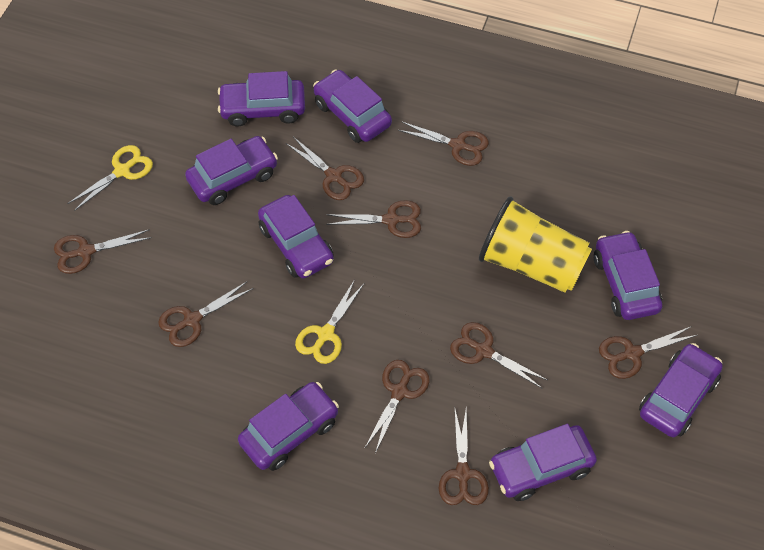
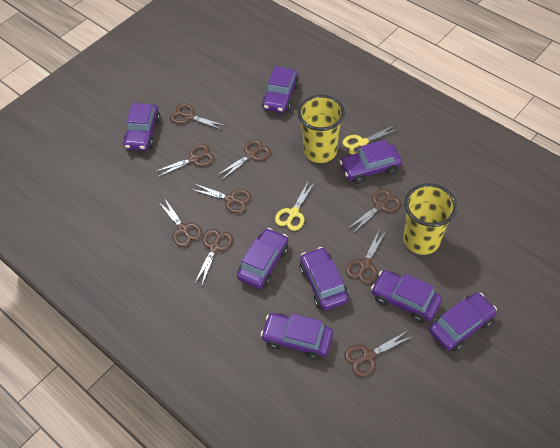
yellow cup: 1 -> 2

